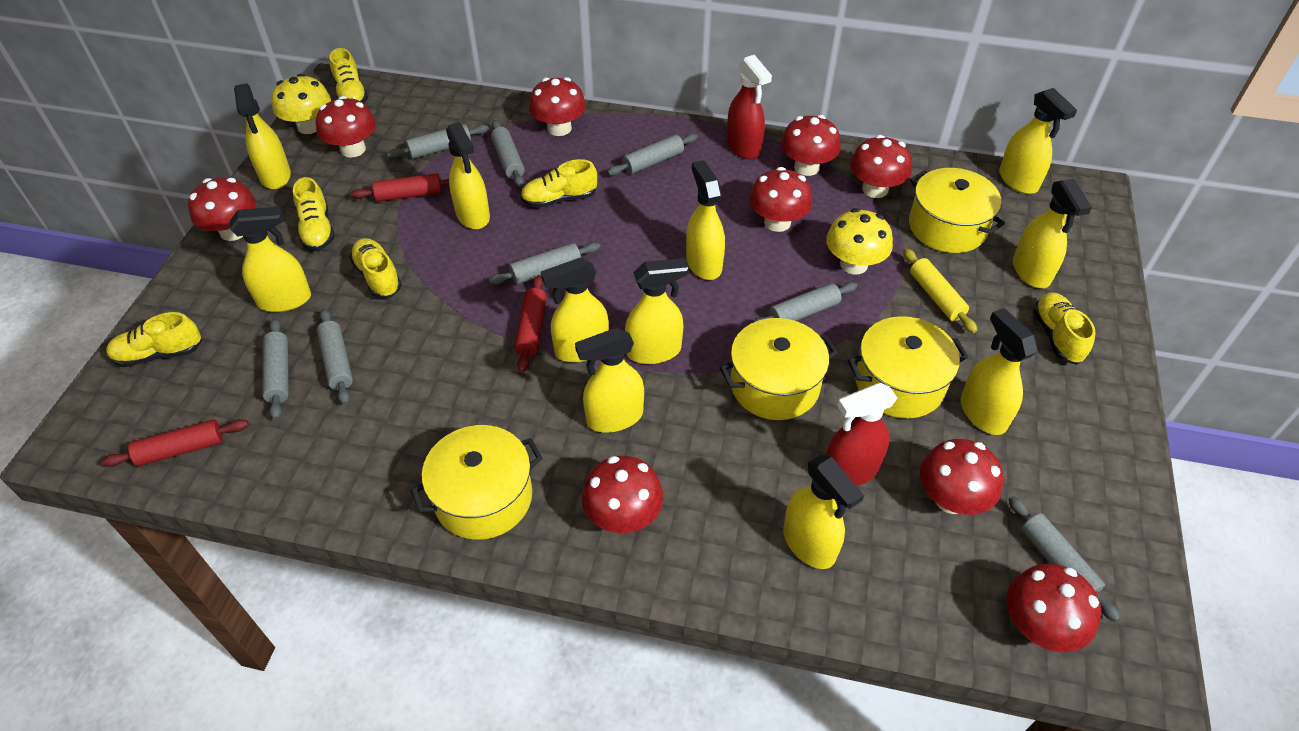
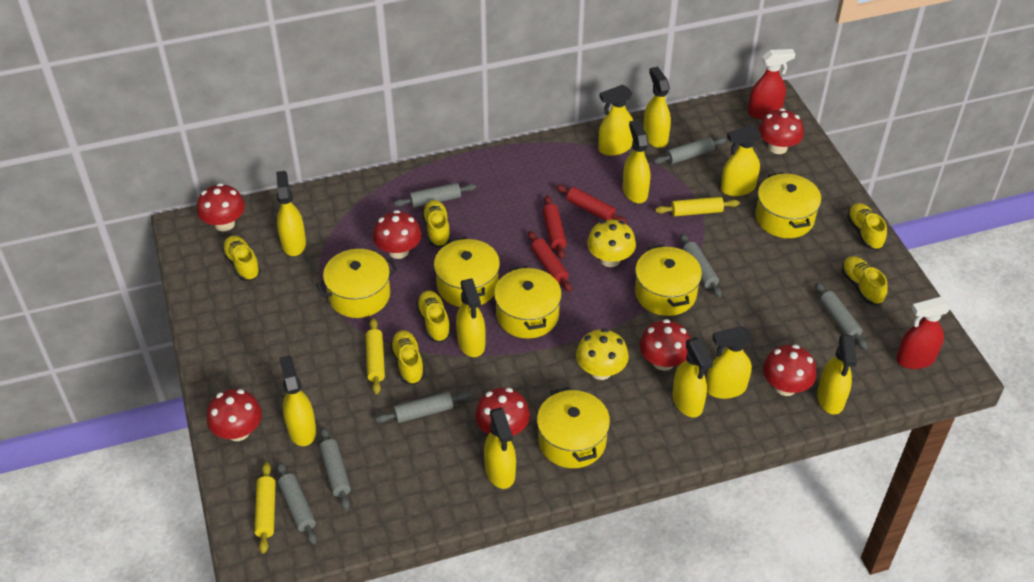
grey rolling pin: 8 -> 7
red mushroom: 9 -> 7
yellow pot: 4 -> 6
yellow rolling pin: 1 -> 3

